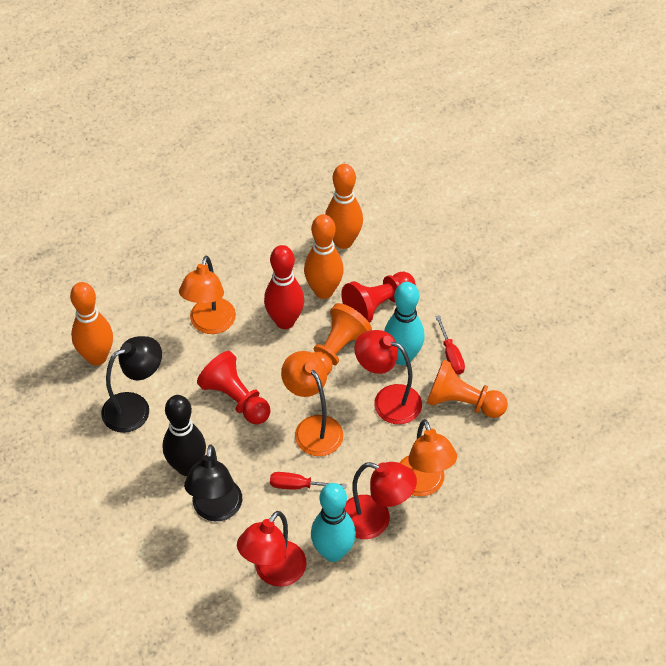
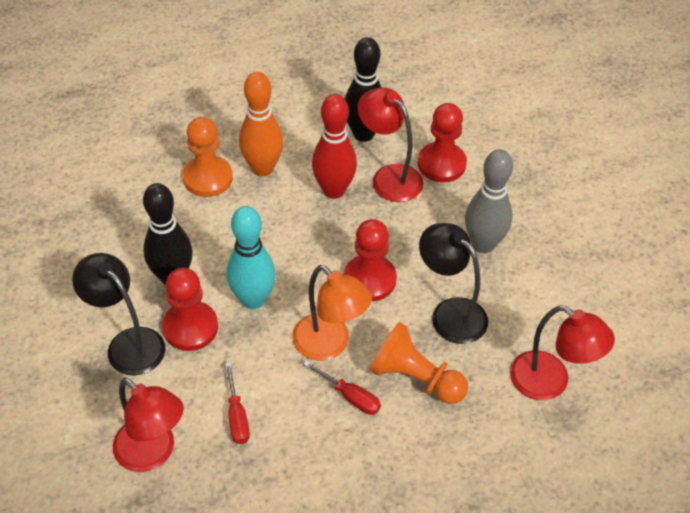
black bowling pin: 1 -> 2
grey bowling pin: 0 -> 1
orange bowling pin: 3 -> 1
orange lamp: 3 -> 1
red pawn: 2 -> 3
turquoise bowling pin: 2 -> 1

